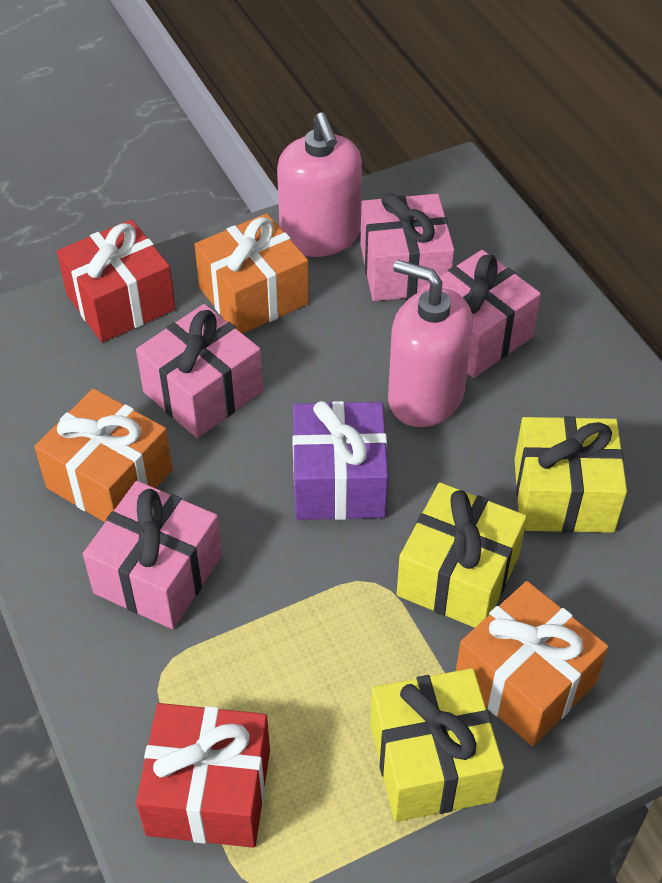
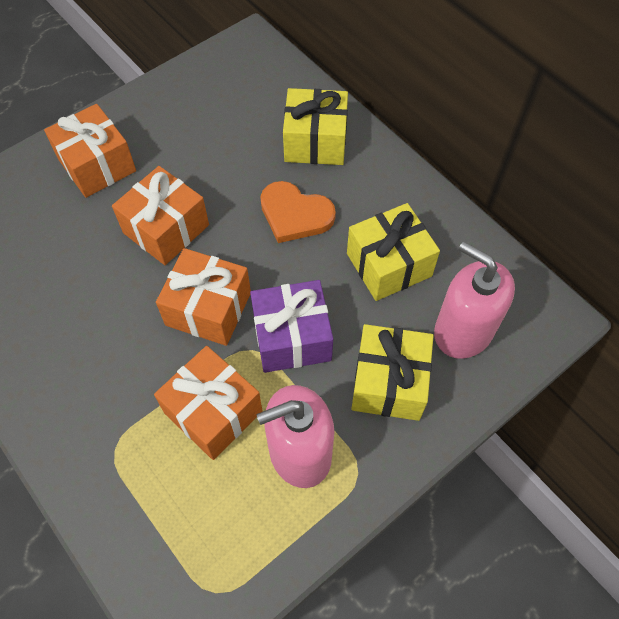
orange gift: 3 -> 4
orange heart: 0 -> 1
pink gift: 4 -> 0
red gift: 2 -> 0

